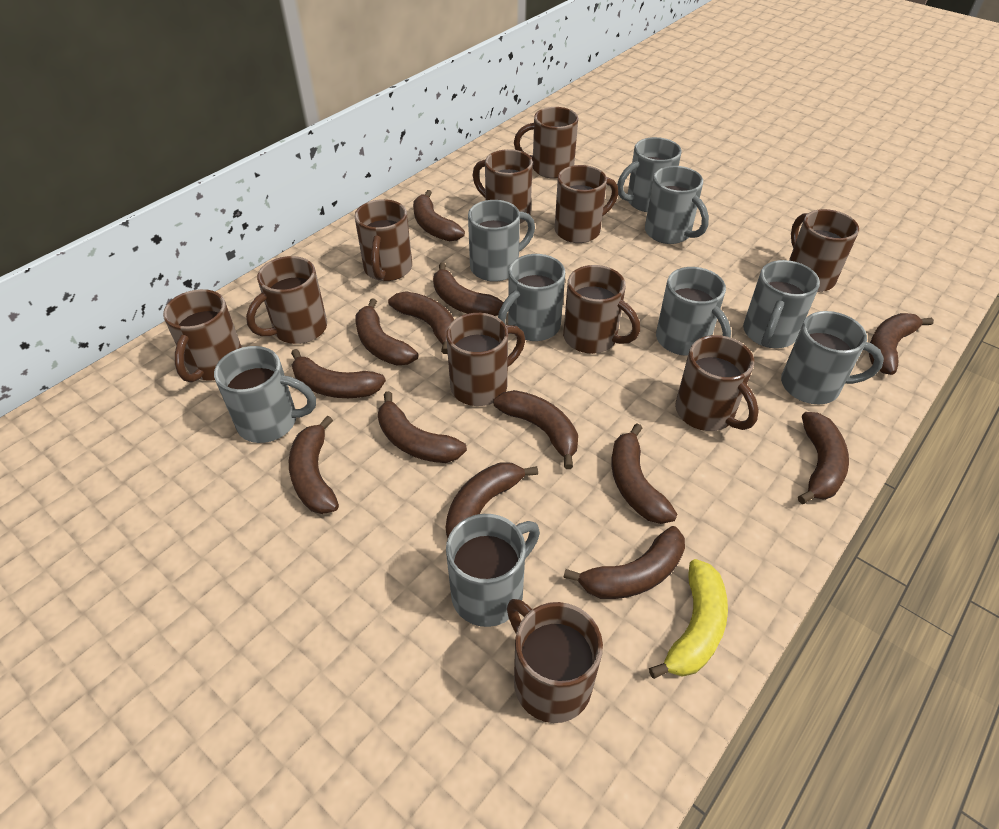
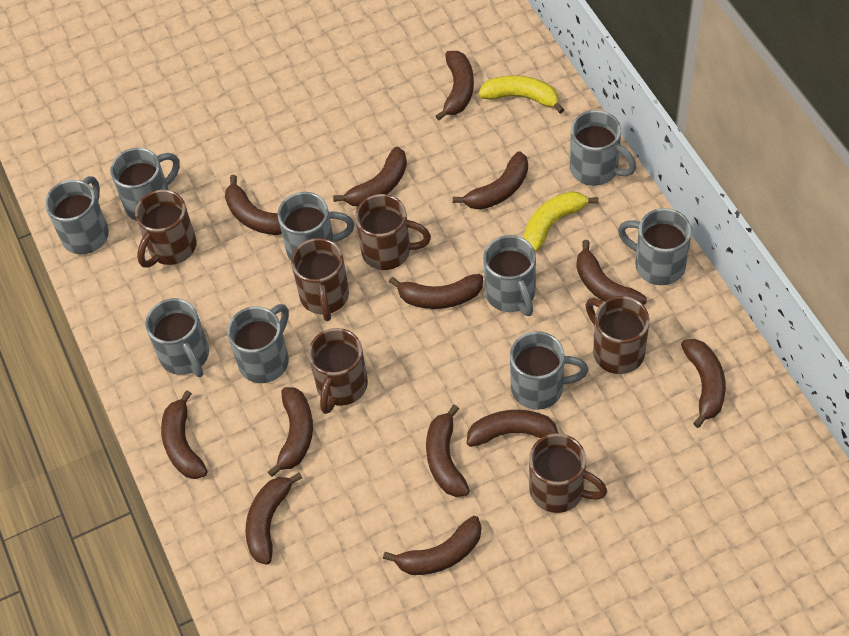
brown mug: 11 -> 6
yellow banana: 1 -> 2

